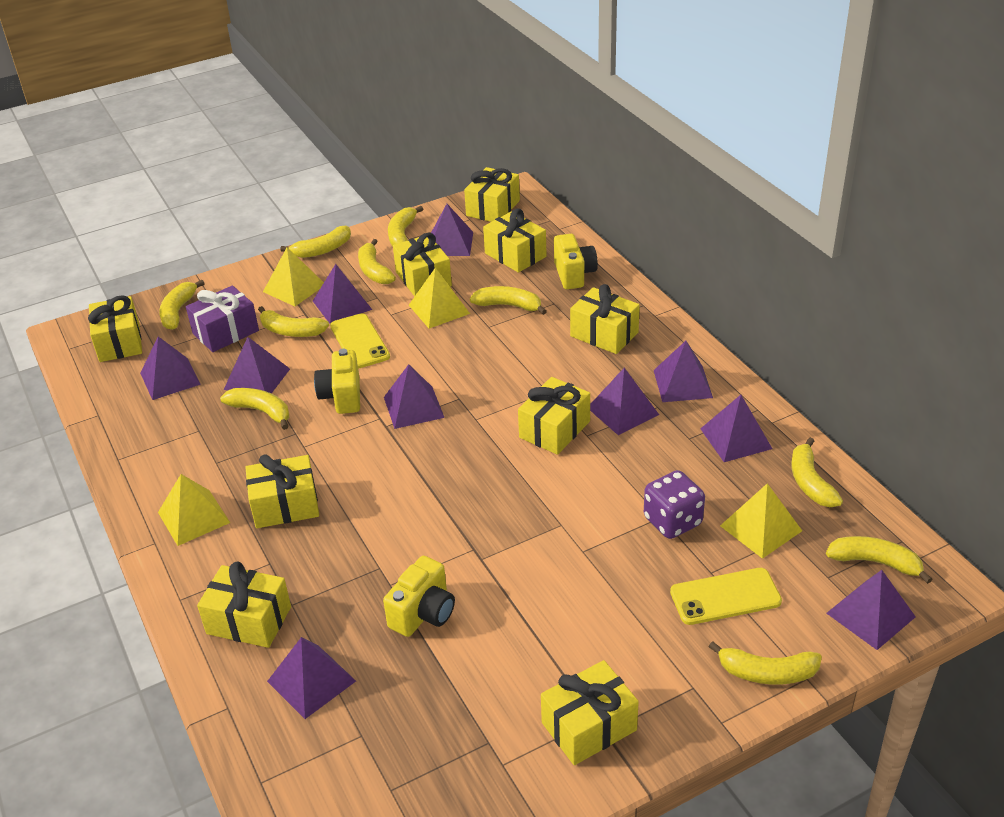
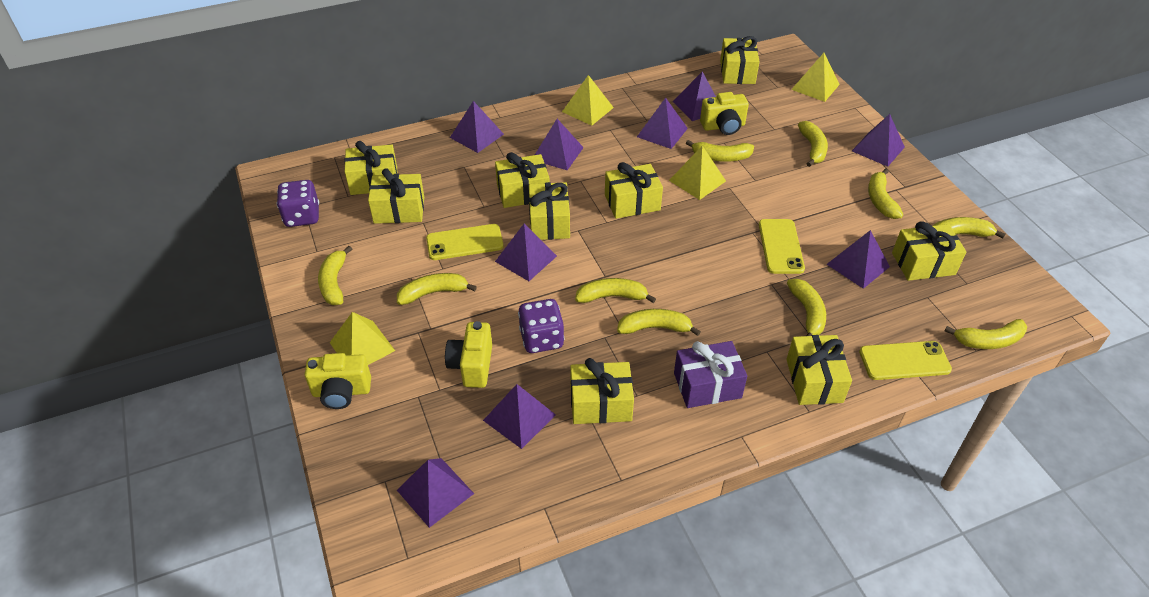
purple dice: 1 -> 2
purple pyramid: 10 -> 9
yellow phone: 2 -> 3

